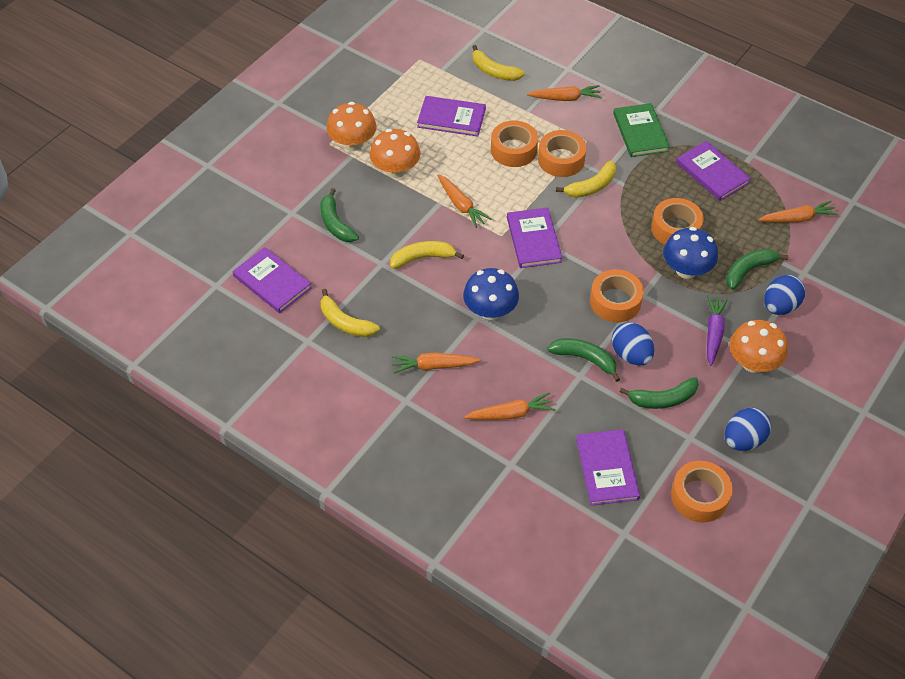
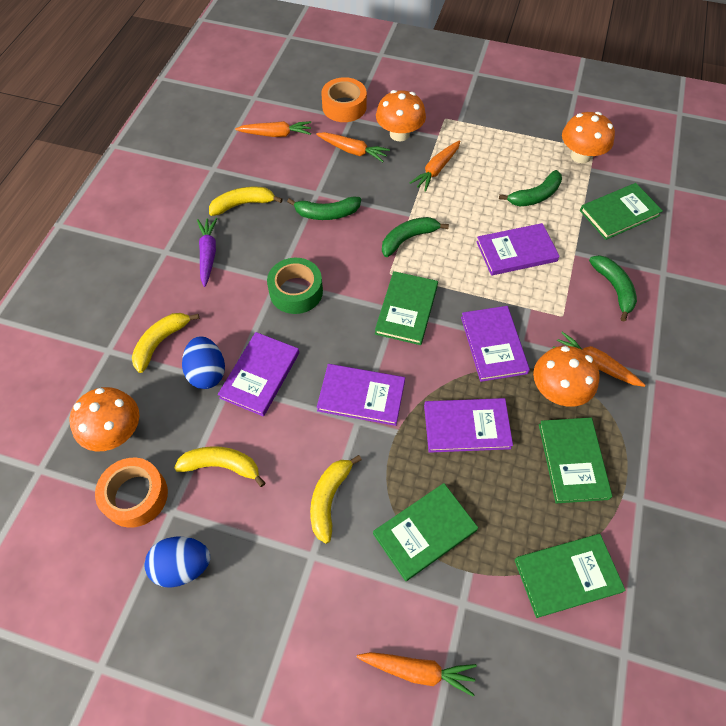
blue egg: 3 -> 2
blue mushroom: 2 -> 0
green book: 1 -> 5
green tape: 0 -> 1
orange mushroom: 3 -> 4
orange tape: 5 -> 2

